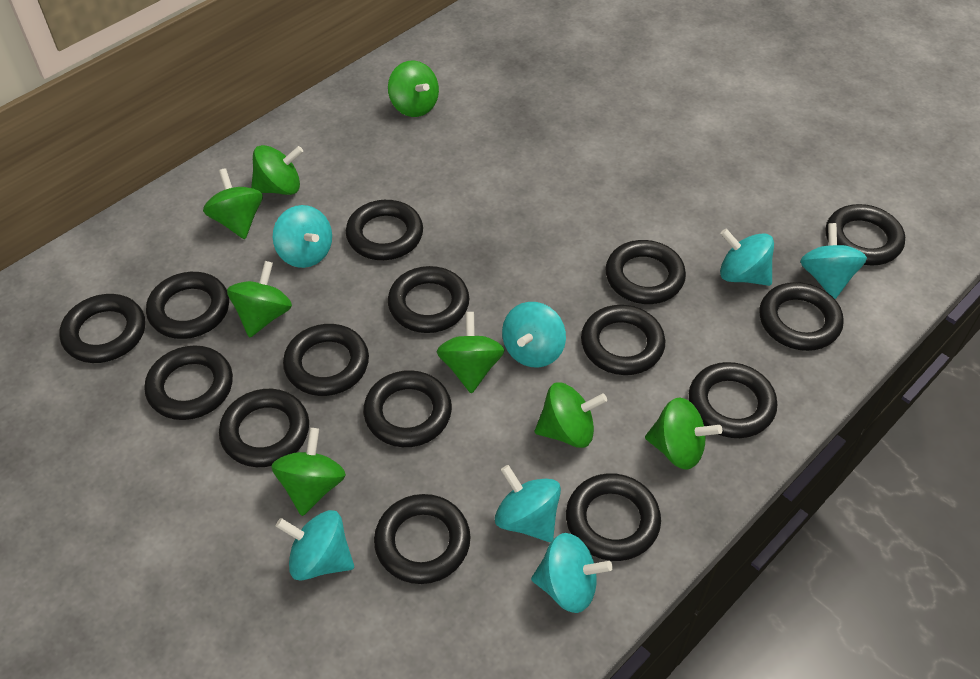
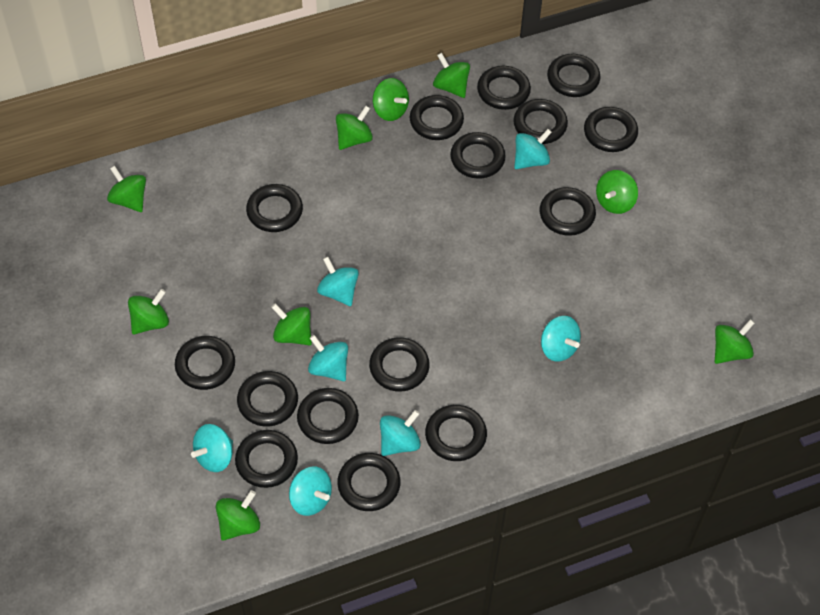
green spinning top: 8 -> 9

